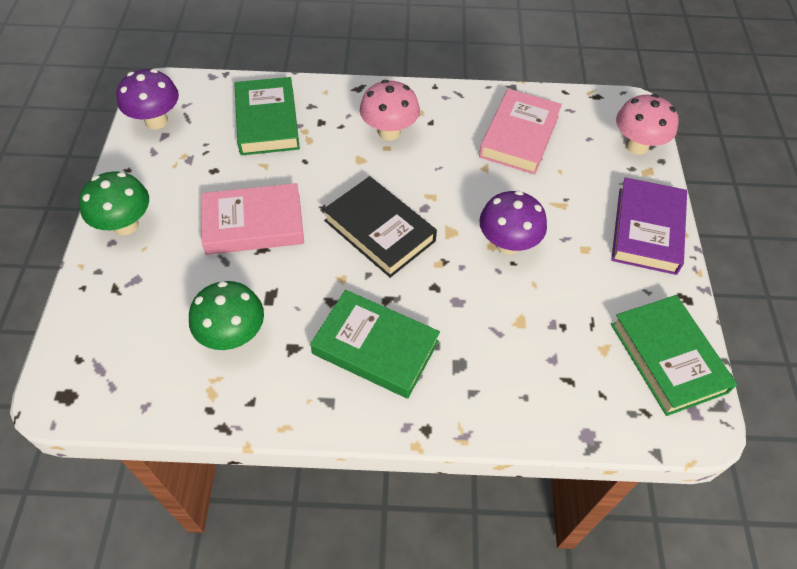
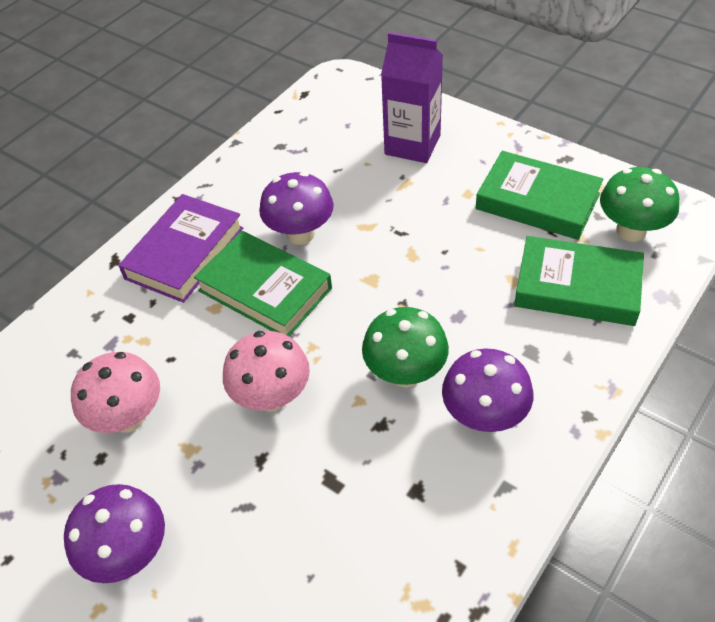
black book: 1 -> 0
pink book: 2 -> 0
purple carton: 0 -> 1
purple mushroom: 2 -> 3

